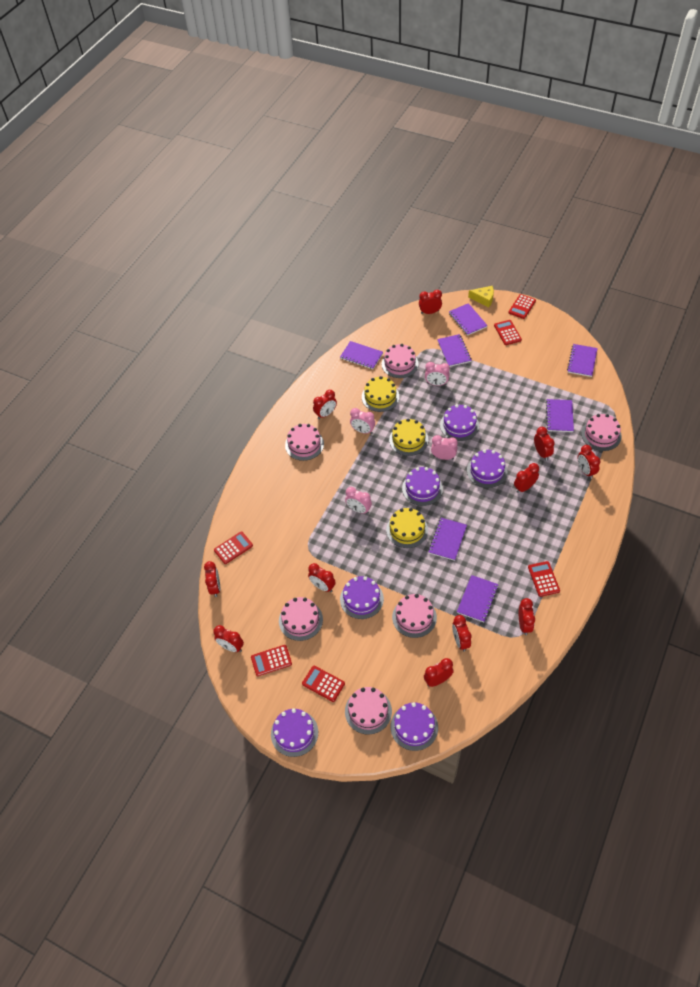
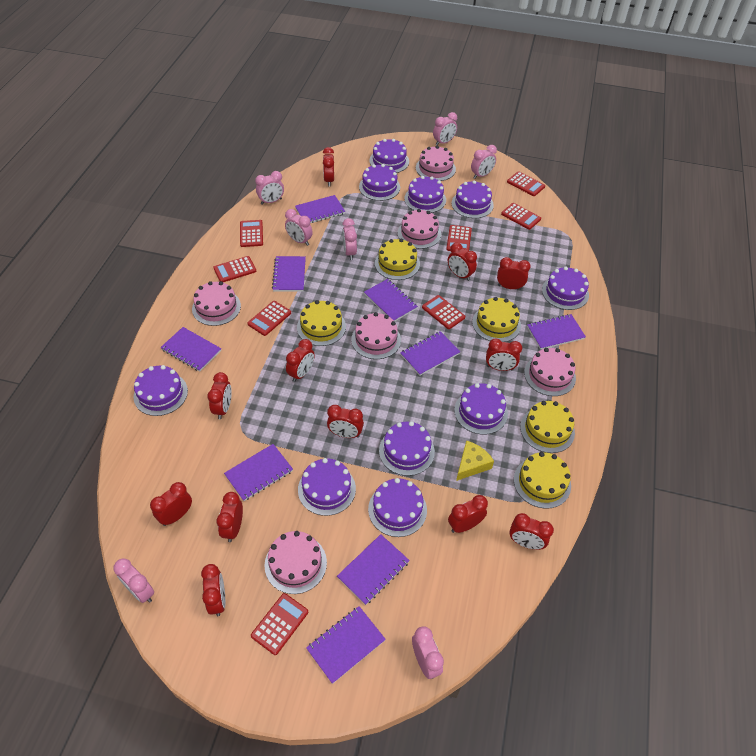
pink clock: 4 -> 7
purple cake: 6 -> 10
purple notebook: 7 -> 9
red calculator: 6 -> 8
red clock: 11 -> 12
yellow cake: 3 -> 5

